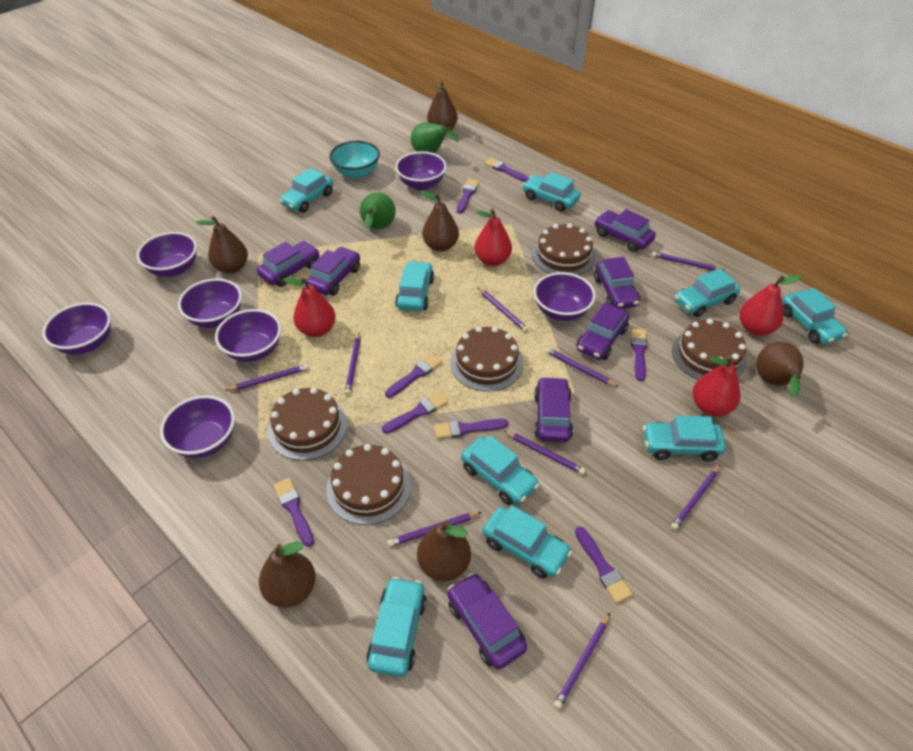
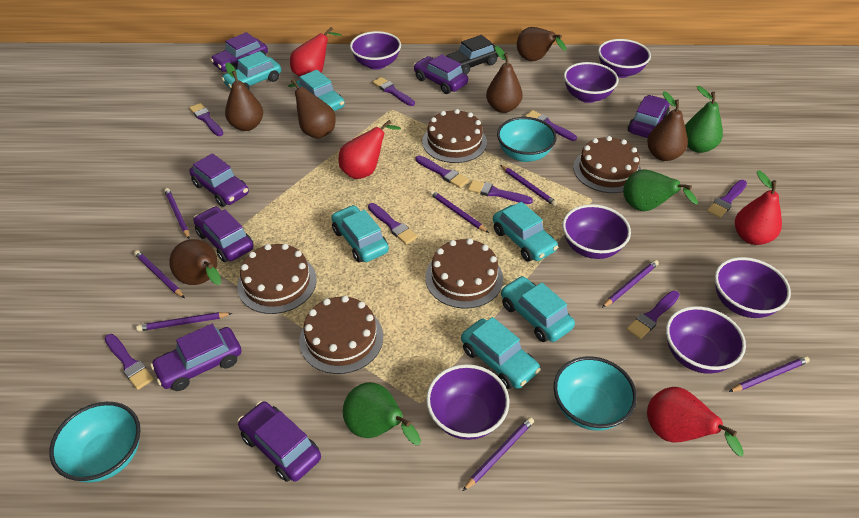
black car: 0 -> 1
green pear: 2 -> 3
purple brush: 8 -> 9
purple pencil: 9 -> 8
turquoise bowl: 1 -> 3
turquoise car: 9 -> 6

